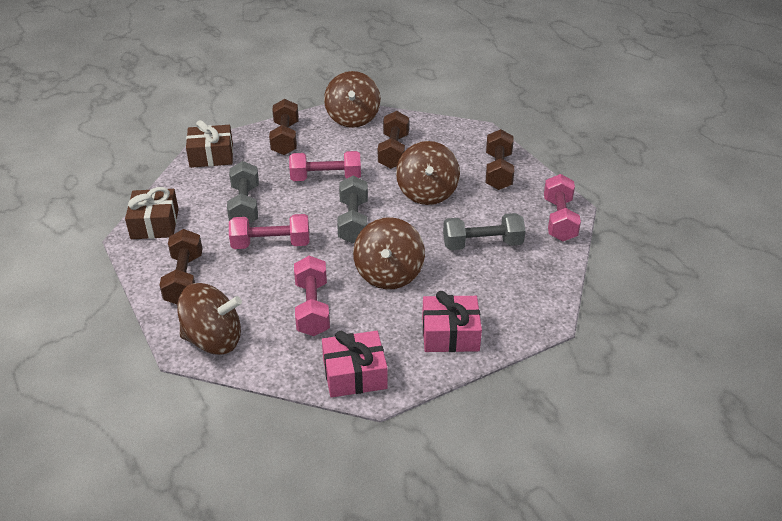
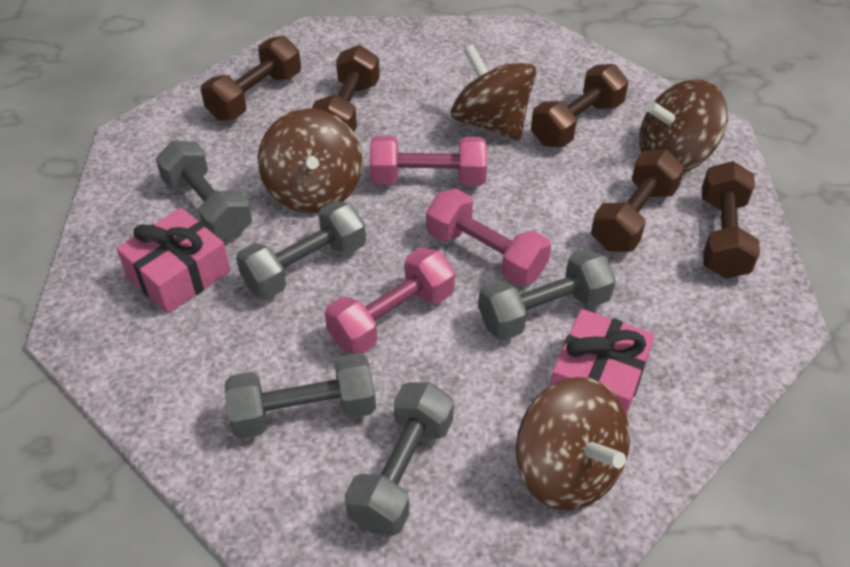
brown dumbbell: 4 -> 5
brown gift: 2 -> 0
grey dumbbell: 3 -> 5
pink dumbbell: 4 -> 3

